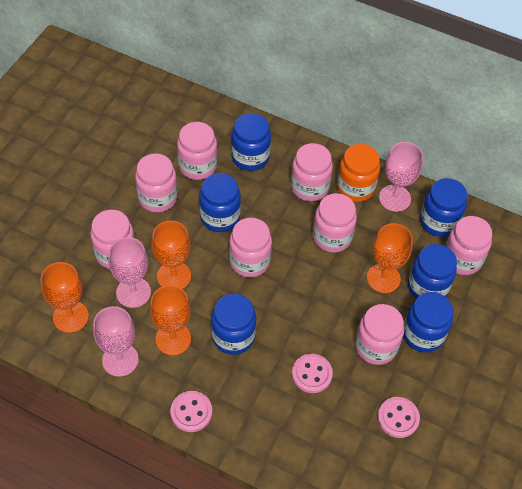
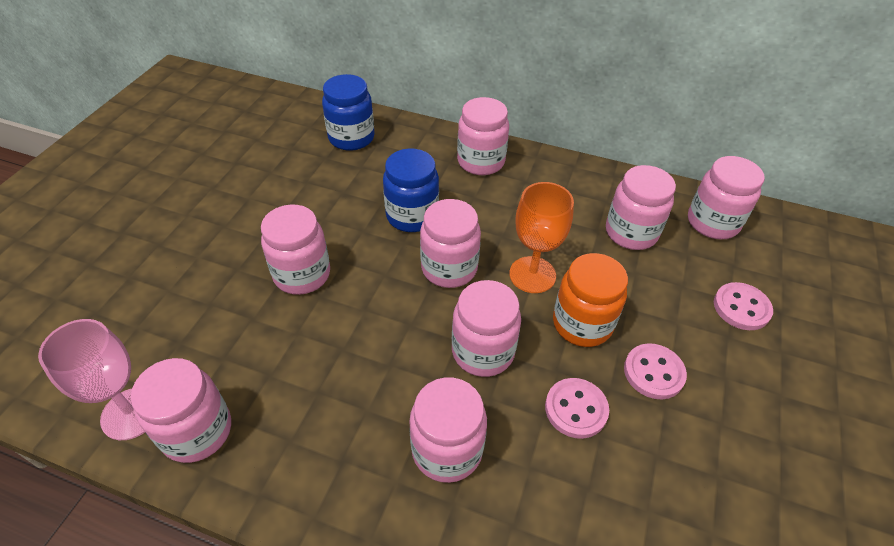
blue jar: 6 -> 2
orange goblet: 4 -> 1
pink goblet: 3 -> 1

